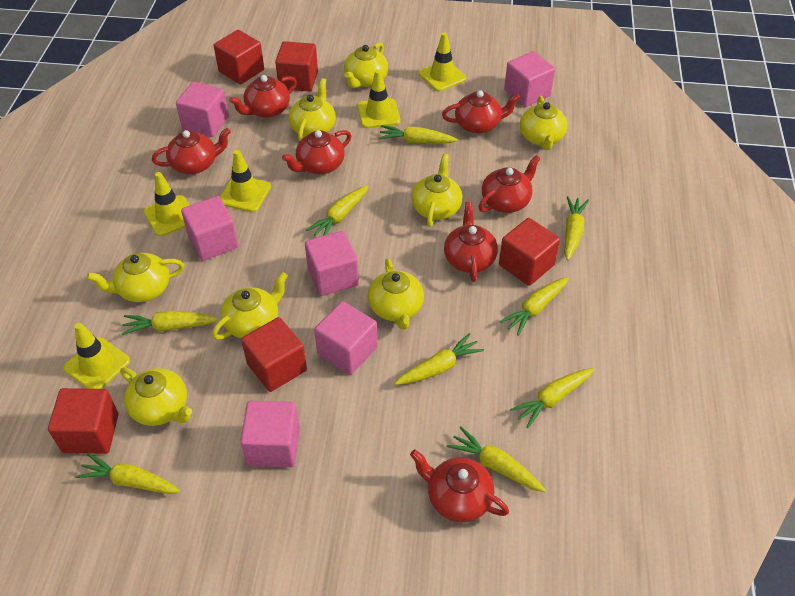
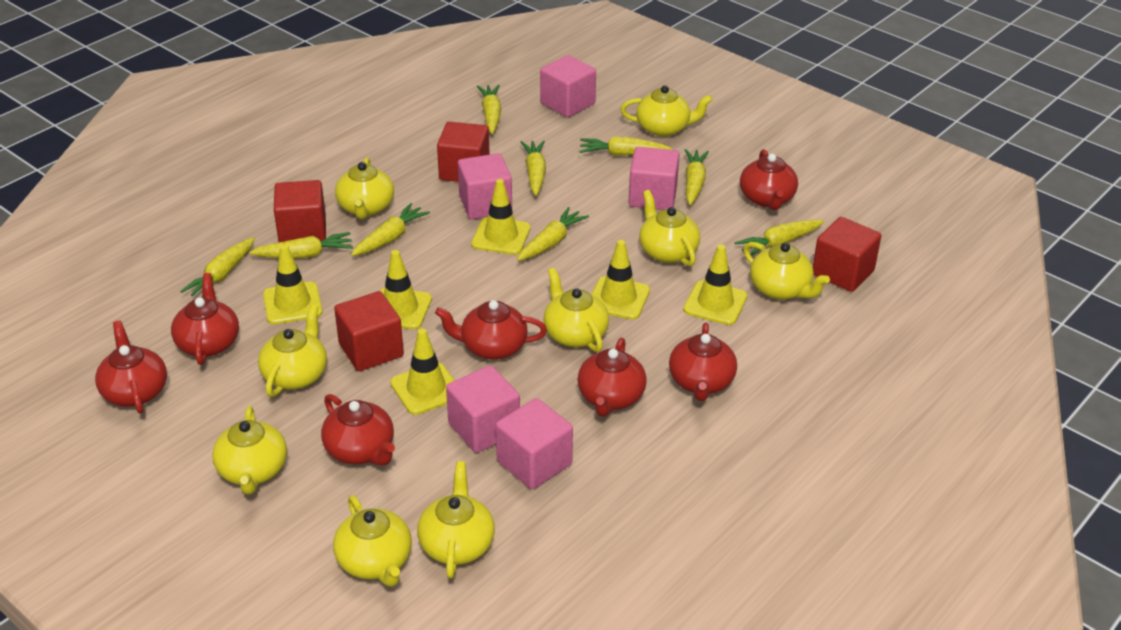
pink cube: 6 -> 5
red cube: 5 -> 4
yellow teapot: 8 -> 9
yellow traffic cone: 5 -> 6

